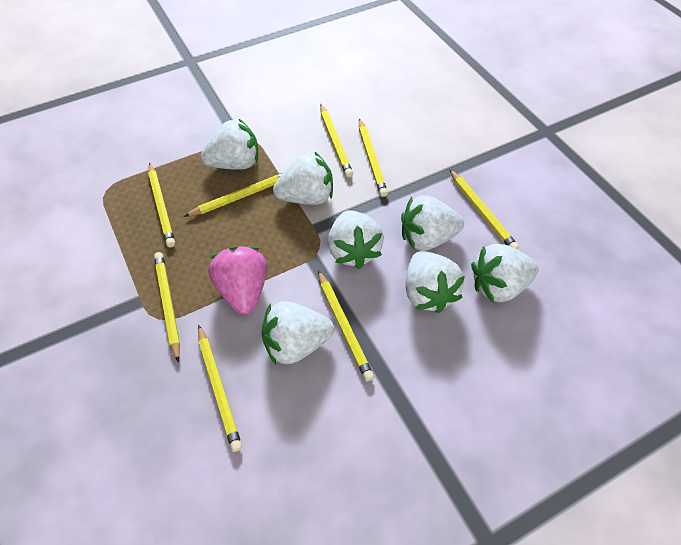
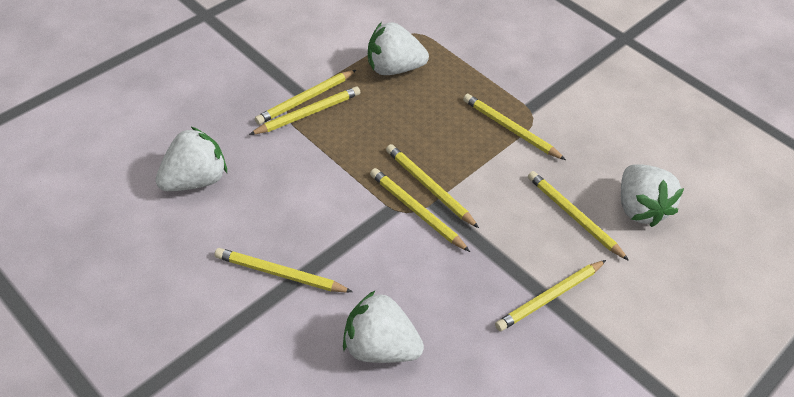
pink strawberry: 1 -> 0
white strawberry: 7 -> 4

